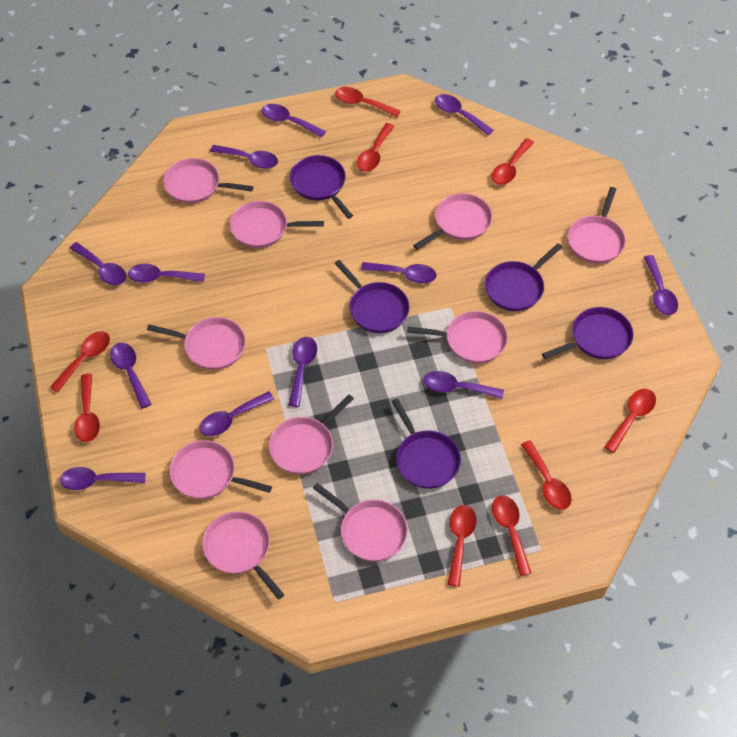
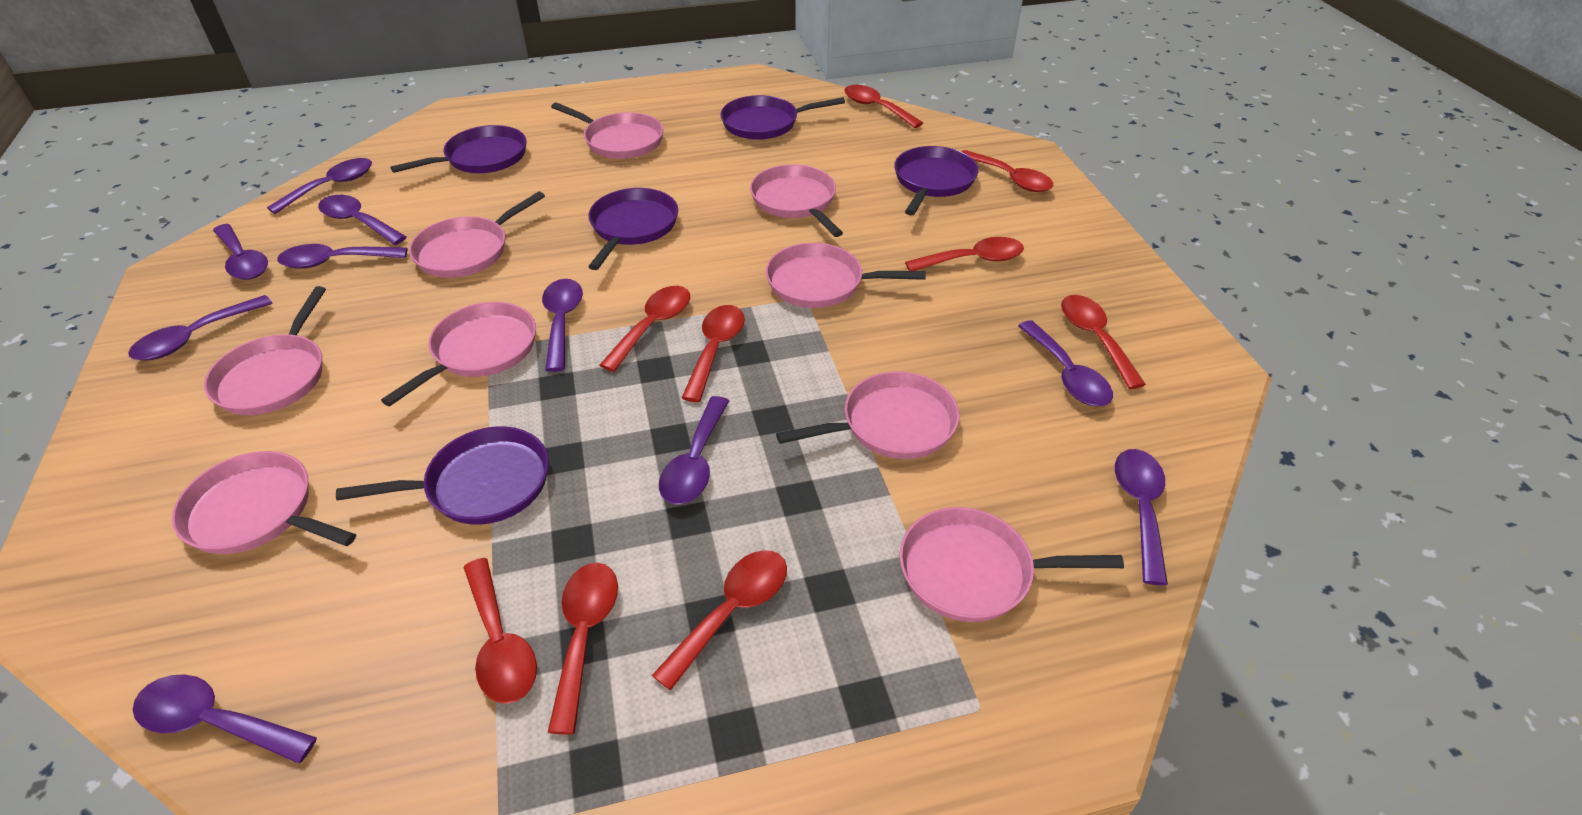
pink pan: 10 -> 9
purple spoon: 12 -> 10

